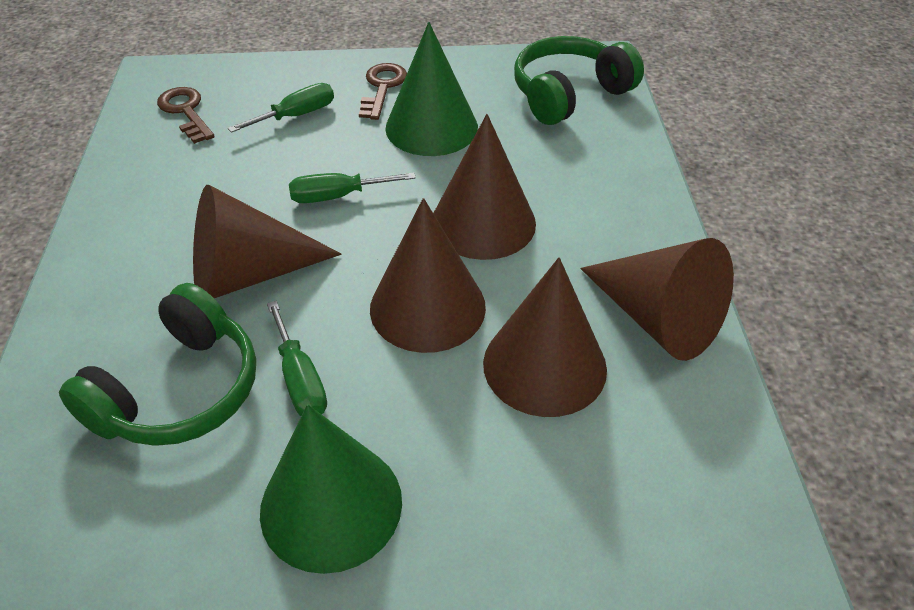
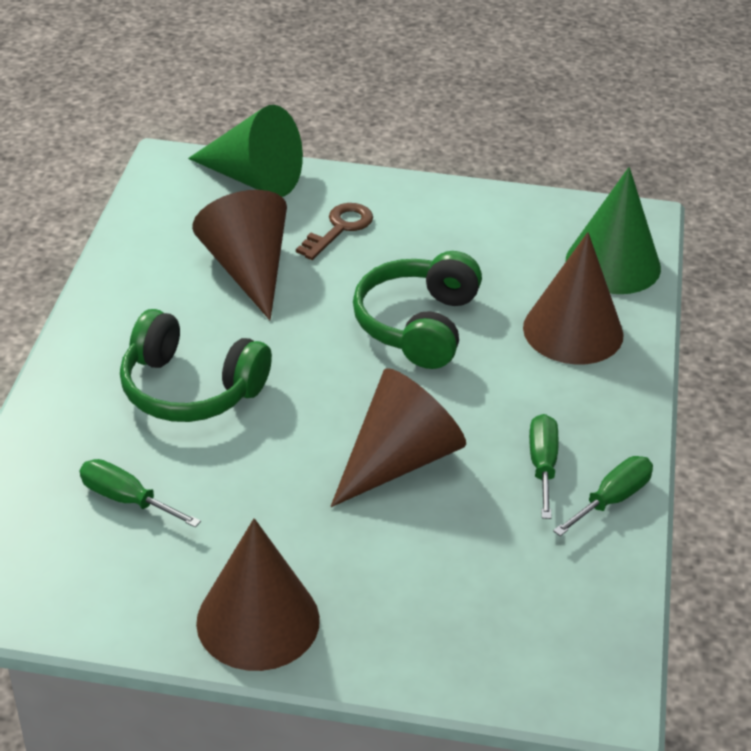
brown cone: 5 -> 4
brown key: 2 -> 1

